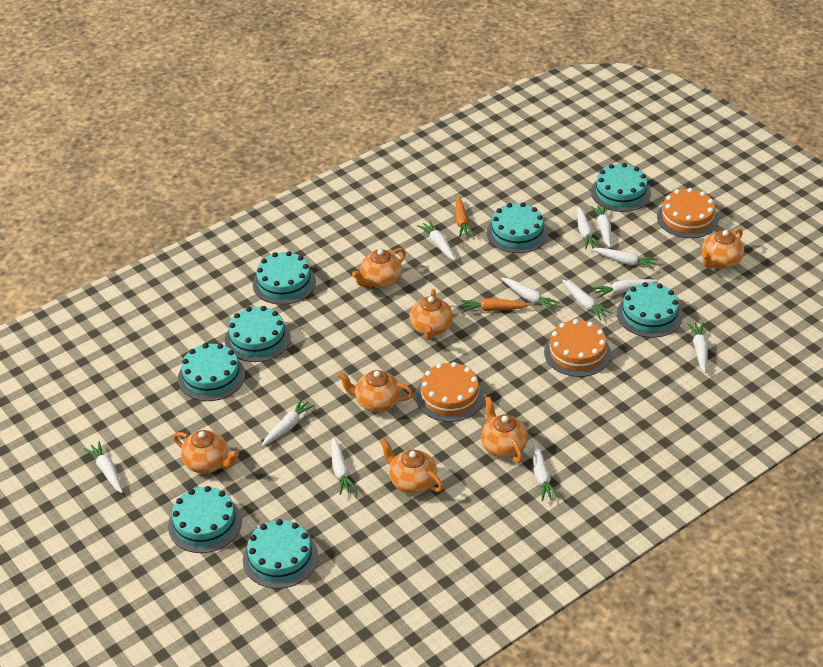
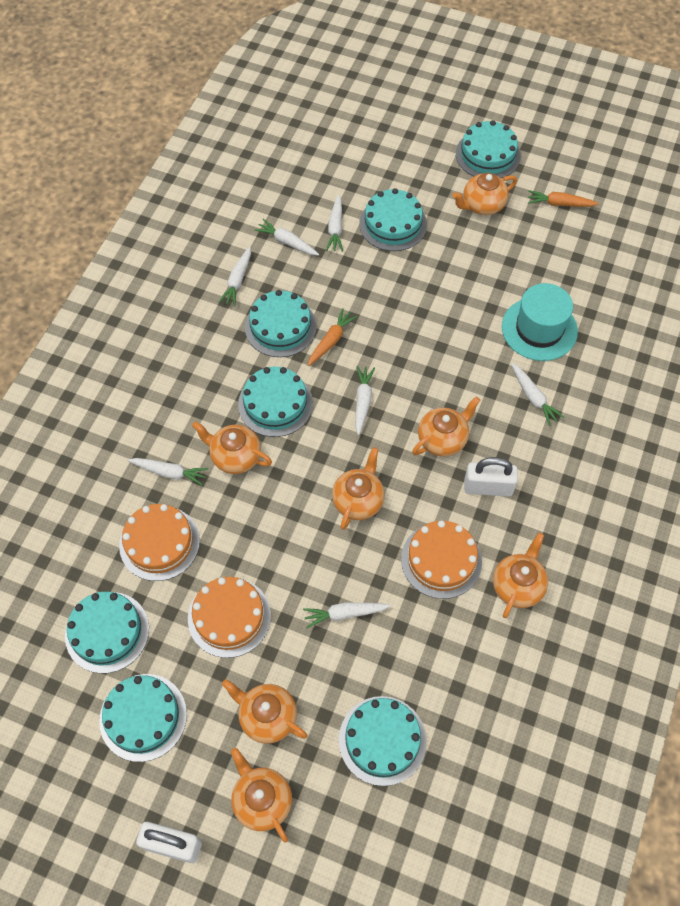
turquoise cake: 8 -> 7
turquoise hat: 0 -> 1
white carrot: 12 -> 7
white padlock: 0 -> 2

